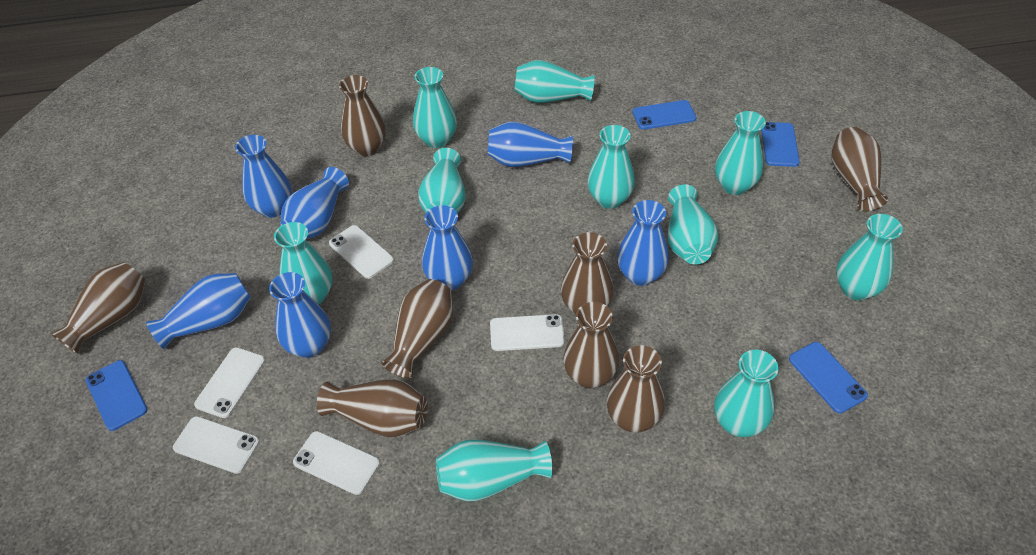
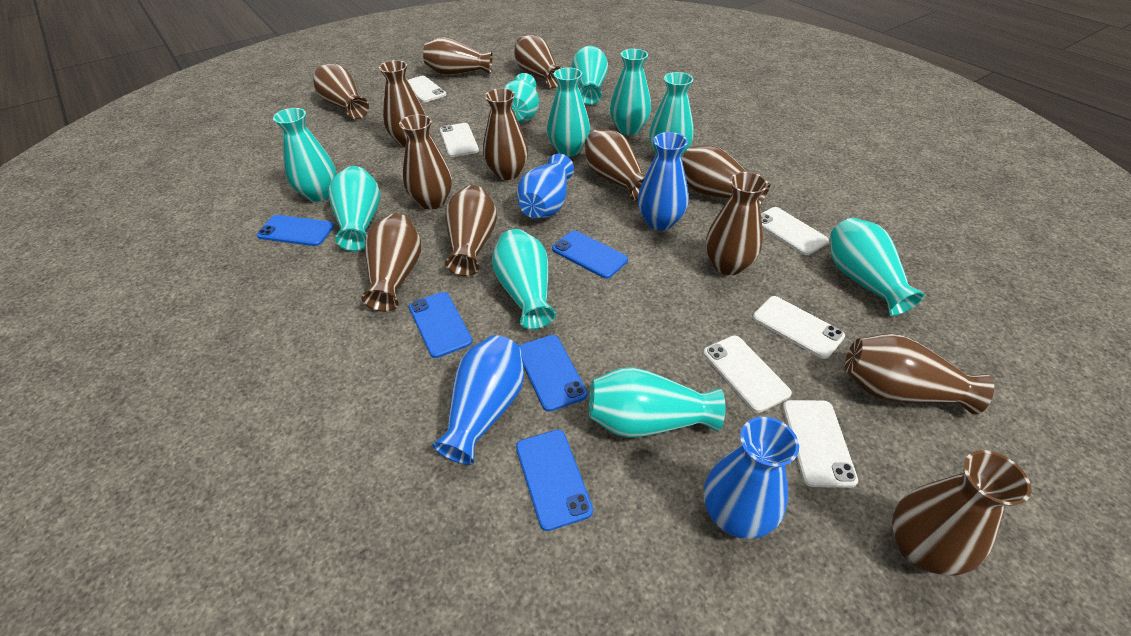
blue phone: 4 -> 5
blue vase: 7 -> 4
brown vase: 8 -> 13
white phone: 5 -> 6

